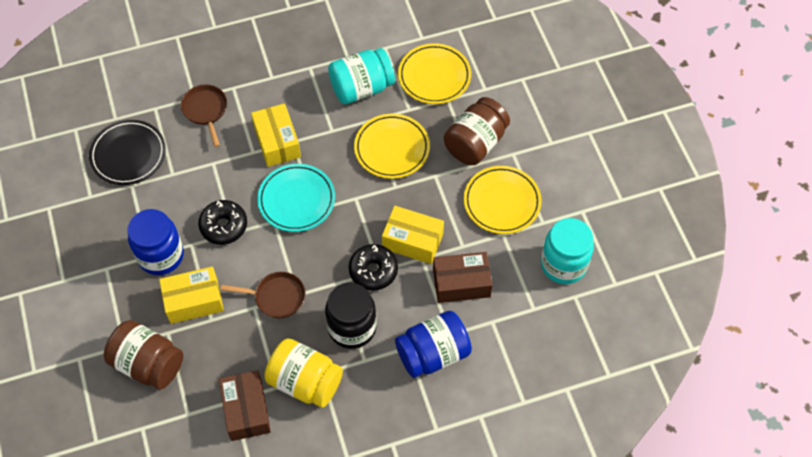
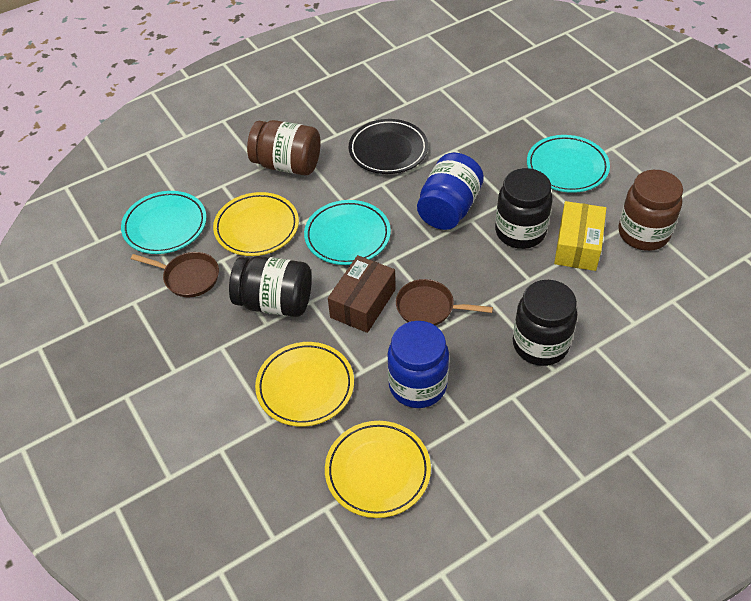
black donut: 2 -> 0
black jar: 1 -> 3
brown box: 2 -> 1
turquoise jar: 2 -> 0
turquoise plate: 1 -> 3
yellow box: 3 -> 1
yellow jar: 1 -> 0

